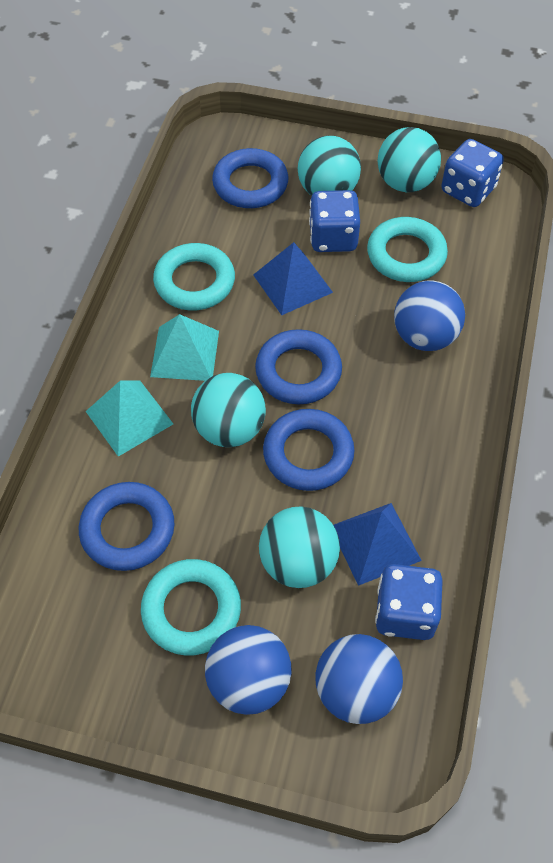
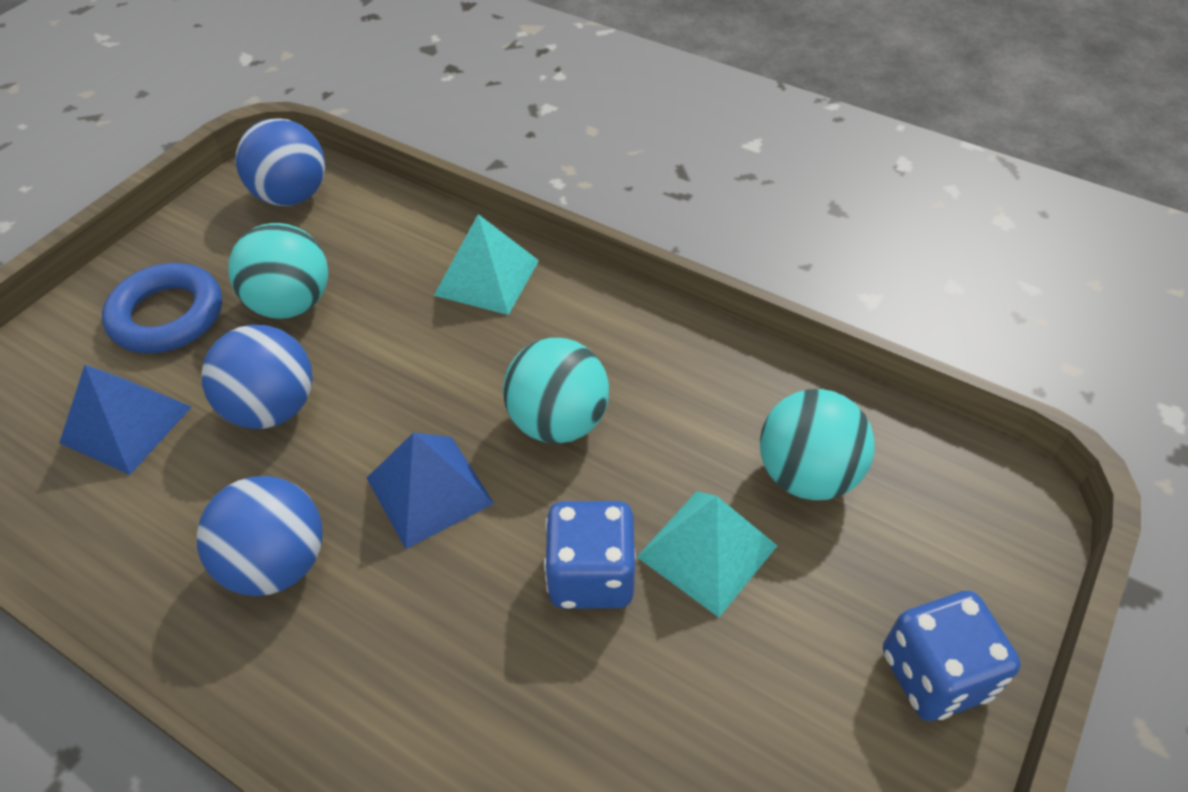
blue dice: 3 -> 2
blue ring: 4 -> 1
turquoise ball: 4 -> 3
turquoise ring: 3 -> 0

